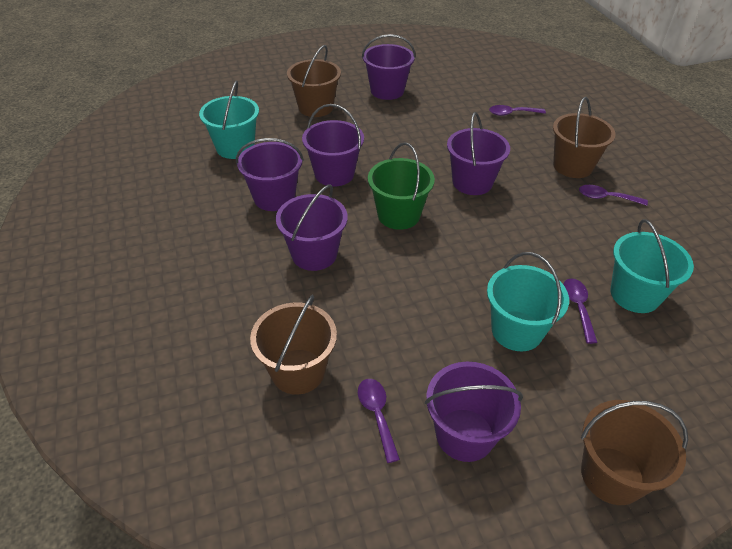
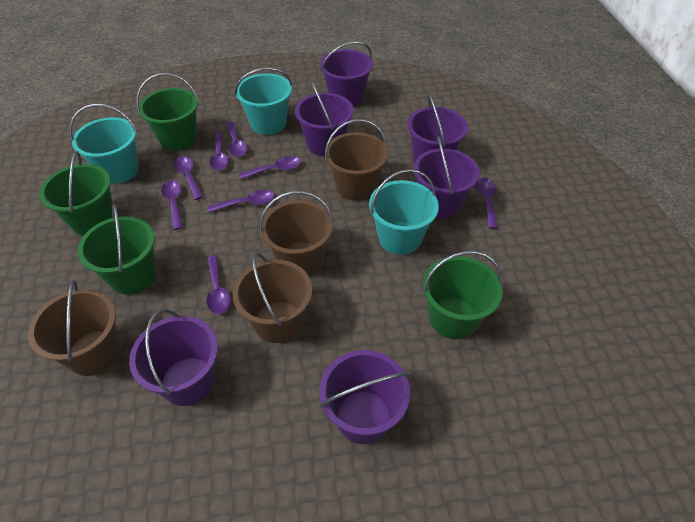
green bucket: 1 -> 4
purple spoon: 4 -> 8

